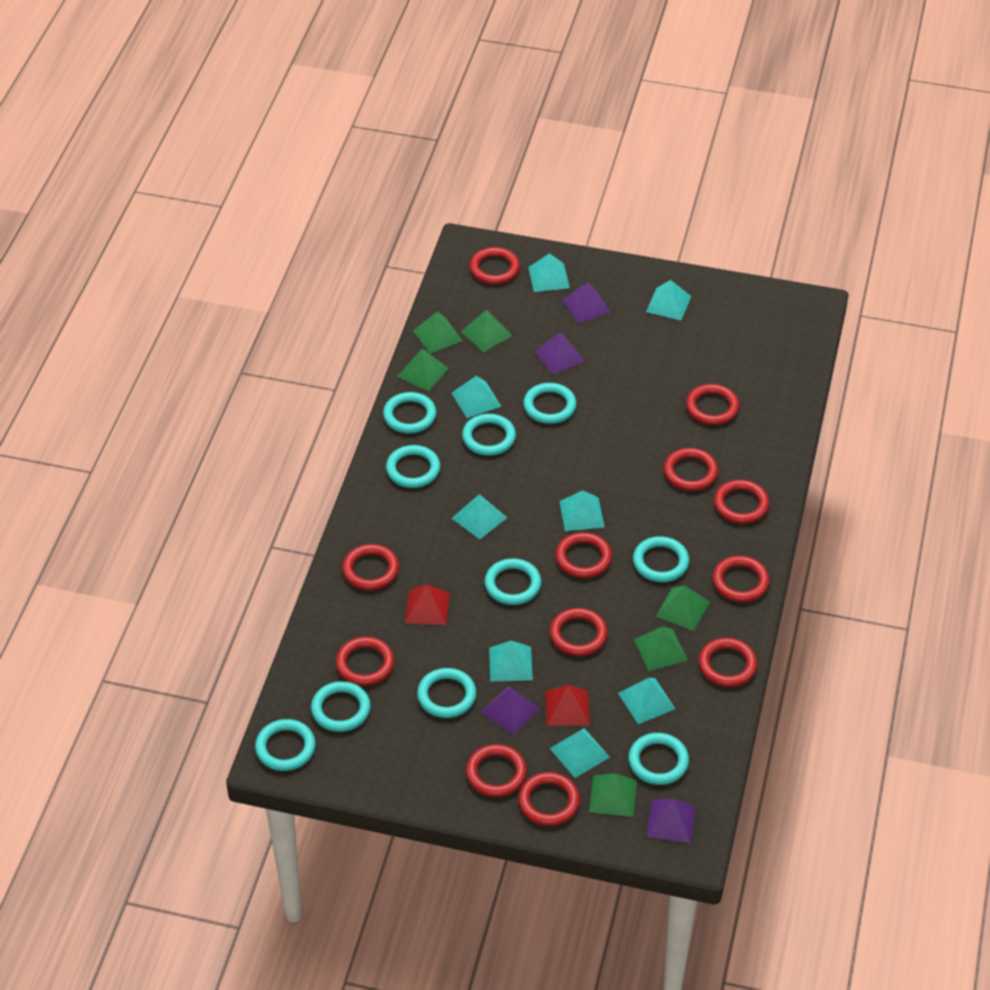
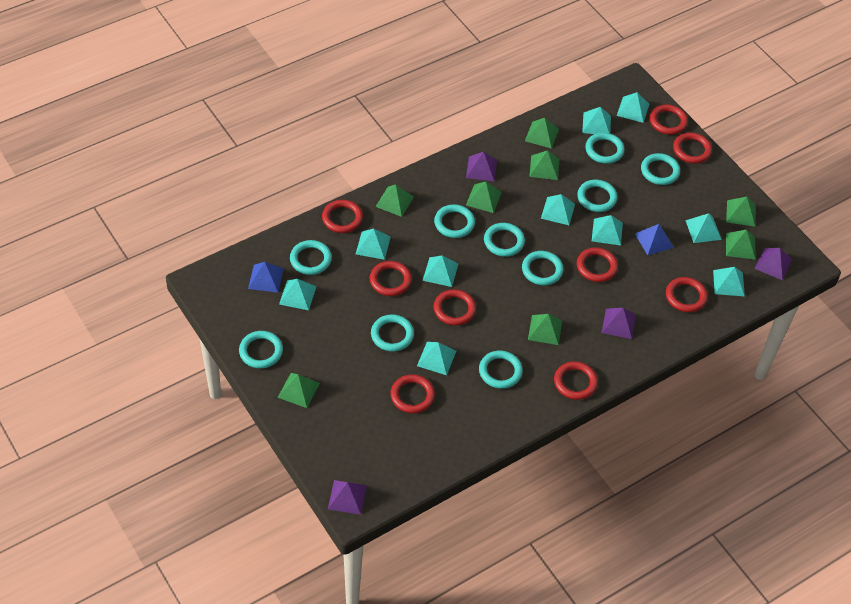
blue pyramid: 0 -> 2
green pyramid: 6 -> 8
red pyramid: 2 -> 0
red ring: 12 -> 9
turquoise pyramid: 8 -> 10

